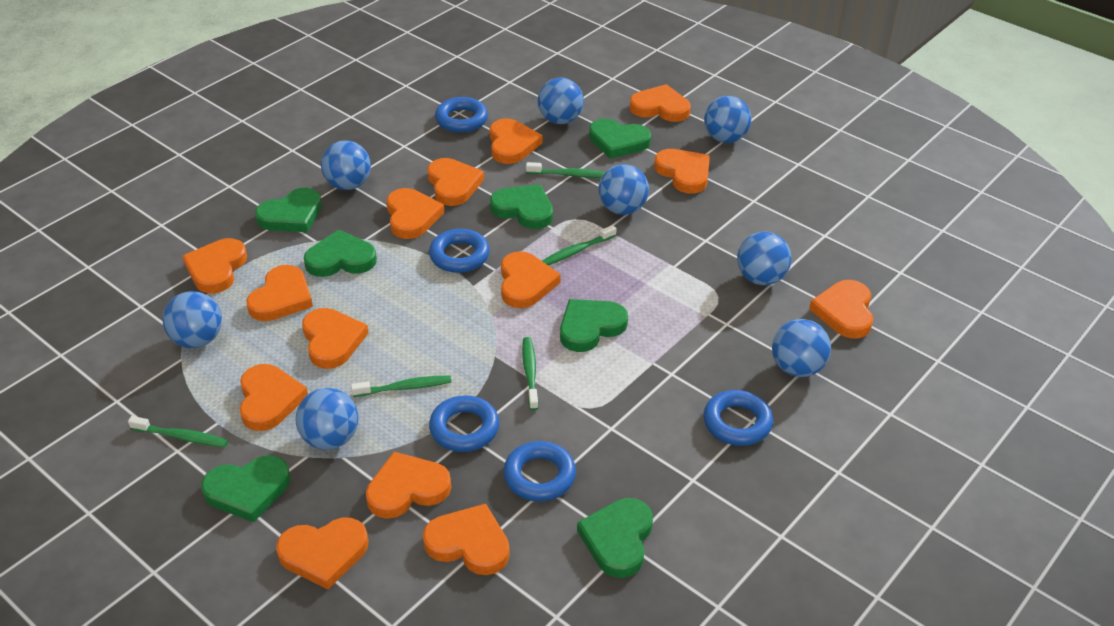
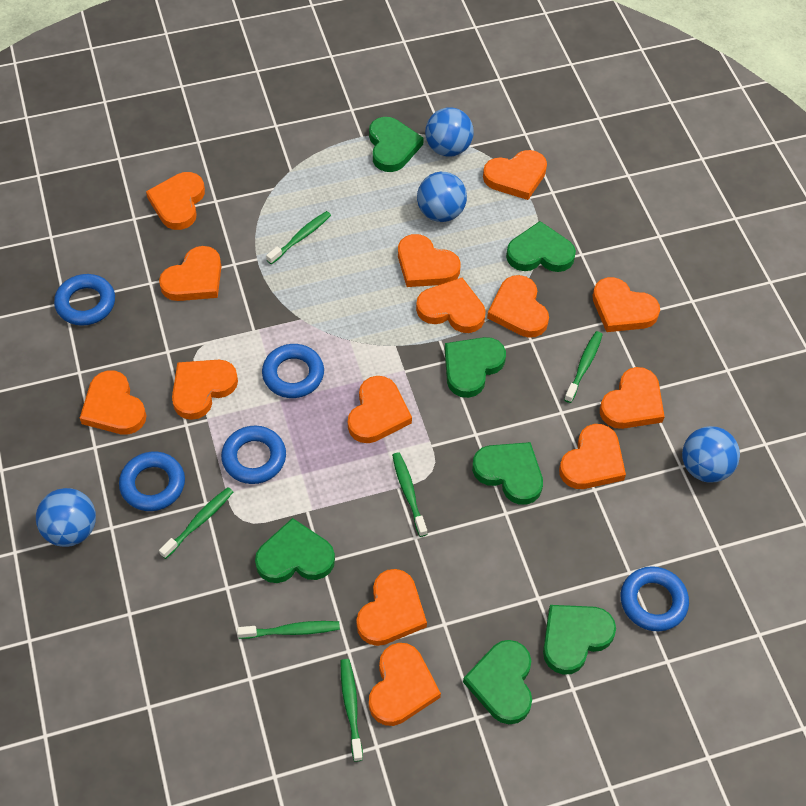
blue ball: 8 -> 4
green toothbrush: 5 -> 6

